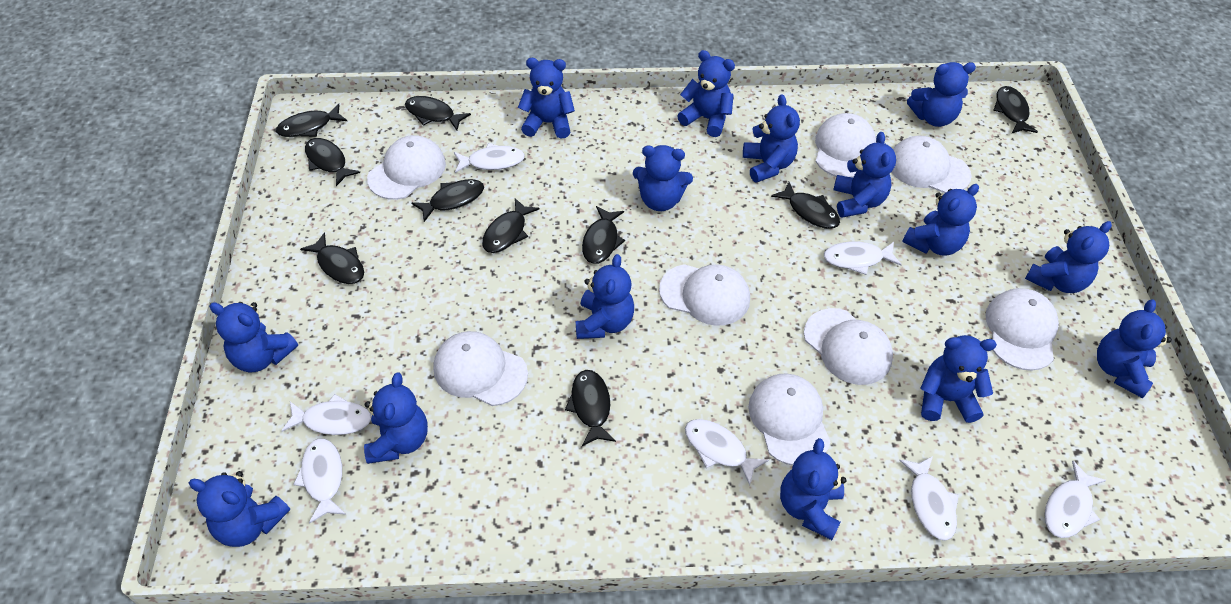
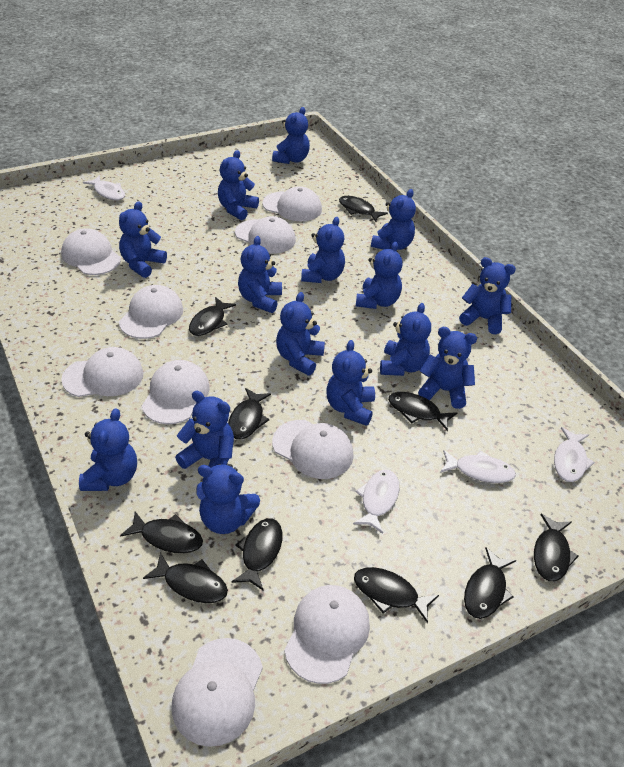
white cap: 8 -> 9
white fish: 7 -> 4

